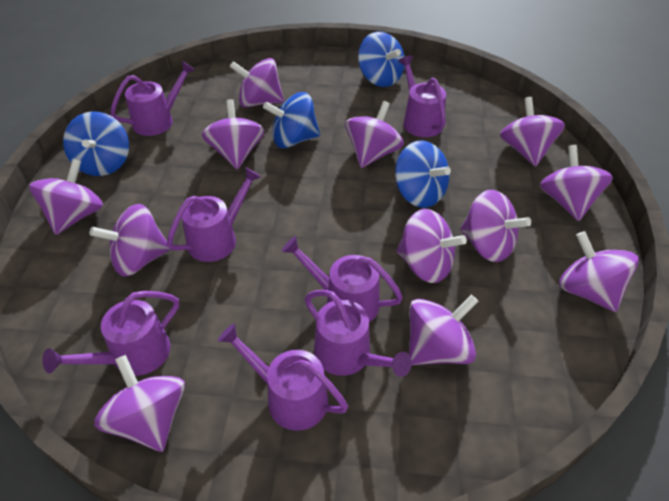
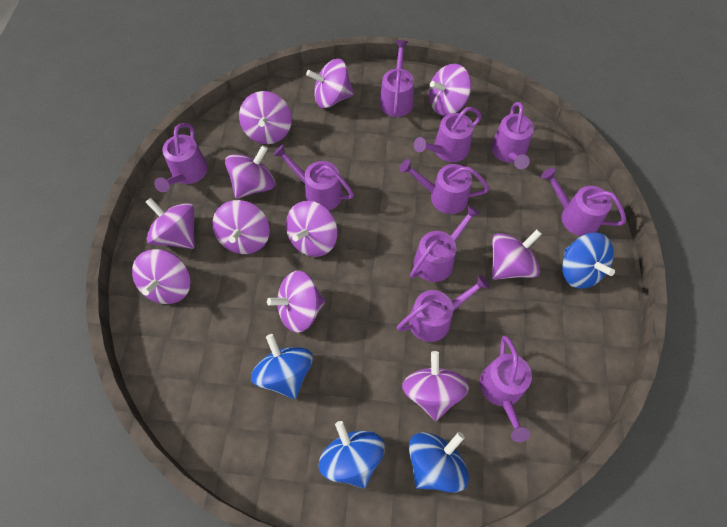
purple spinning top: 12 -> 11
purple watering can: 7 -> 10

